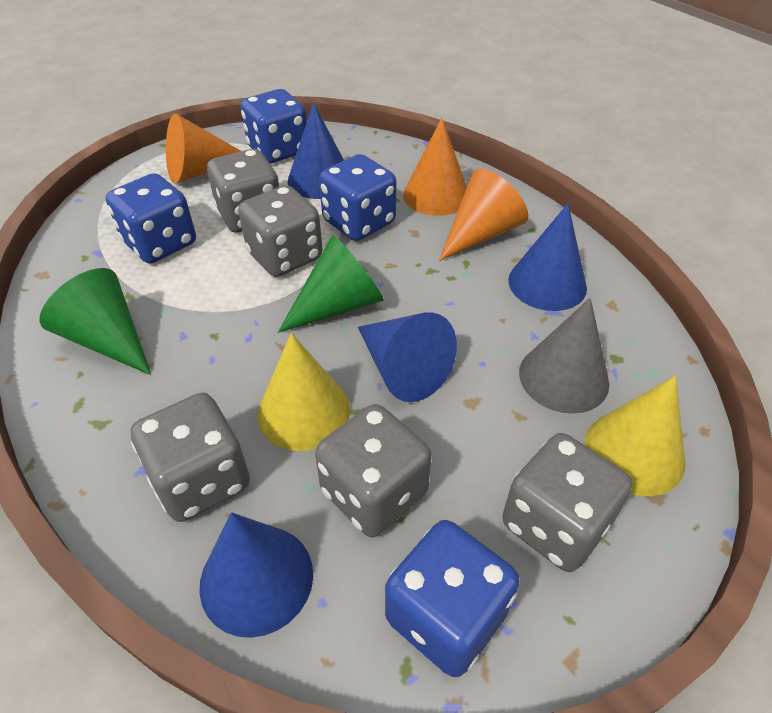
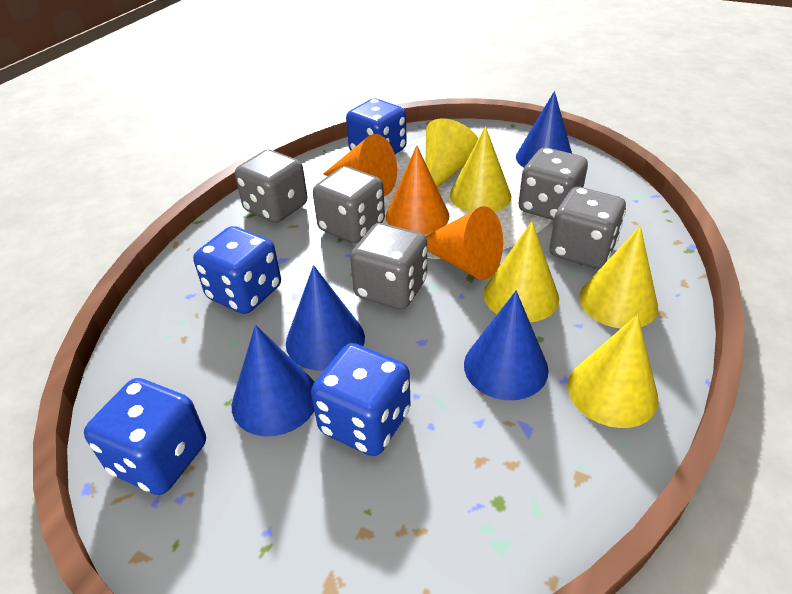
green cone: 2 -> 0
grey cone: 1 -> 0
yellow cone: 2 -> 5

